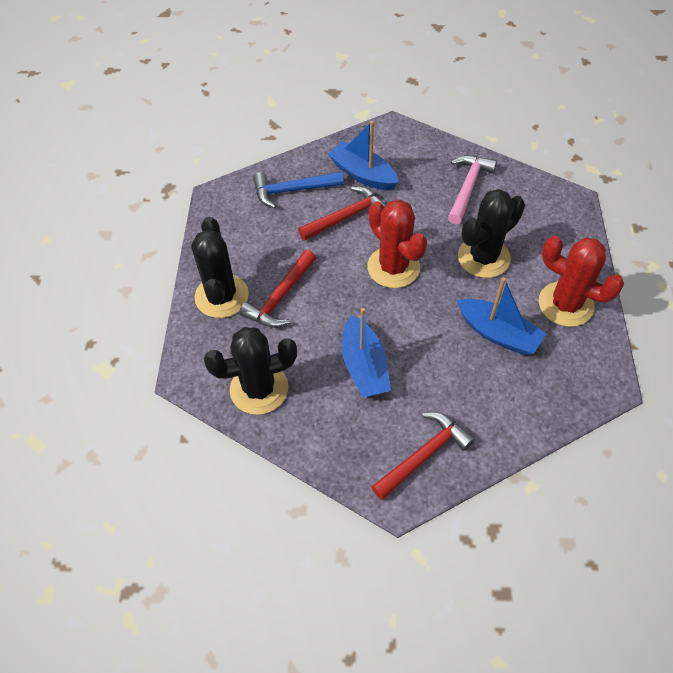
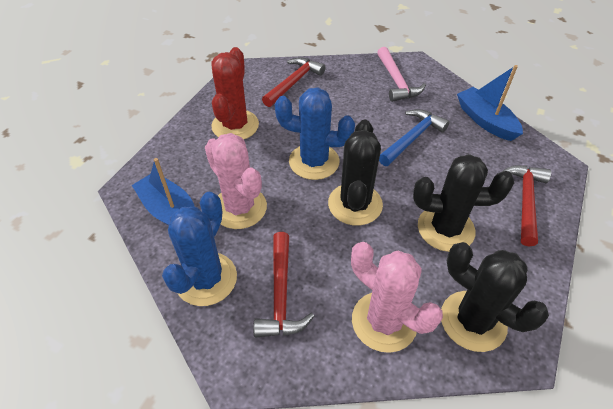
blue boat: 3 -> 2
blue cactus: 0 -> 2
pink cactus: 0 -> 2
red cactus: 2 -> 1

